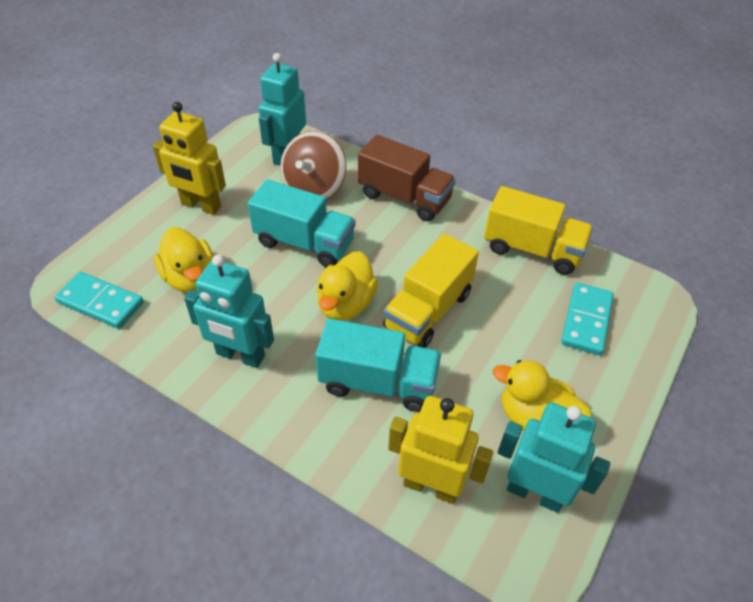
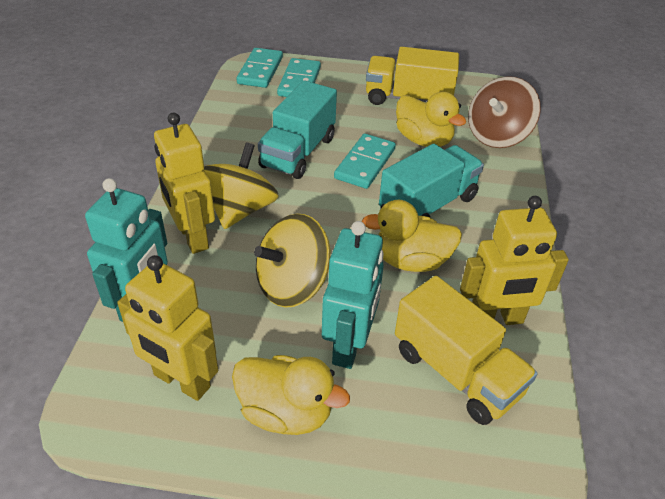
brown truck: 1 -> 0
turquoise domino: 2 -> 3
turquoise robot: 3 -> 2
yellow robot: 2 -> 3
yellow spinning top: 0 -> 2

